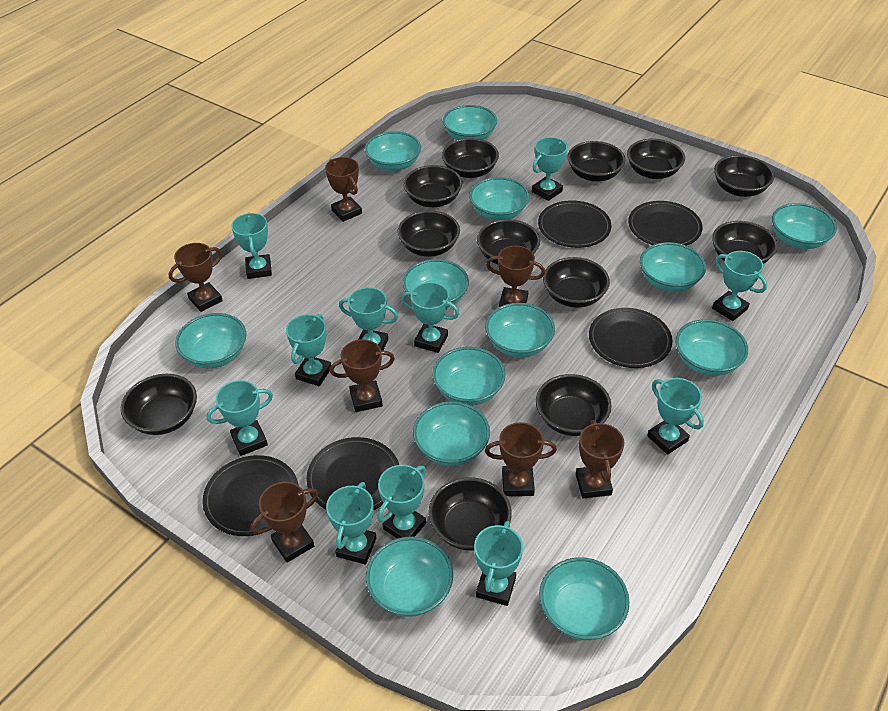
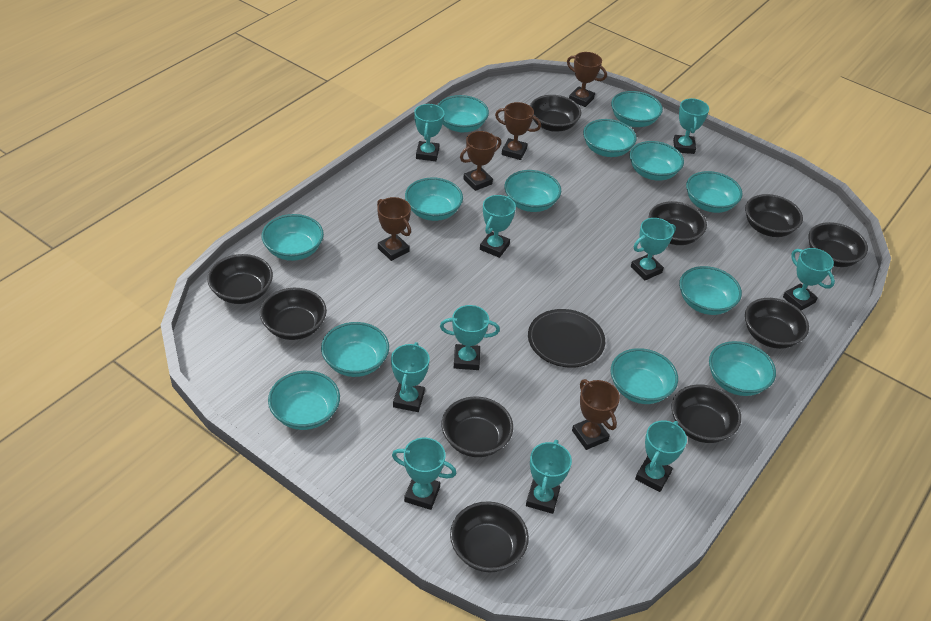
black bowl: 12 -> 10
black plate: 5 -> 1
brown trophy: 7 -> 5
turquoise trophy: 11 -> 10

